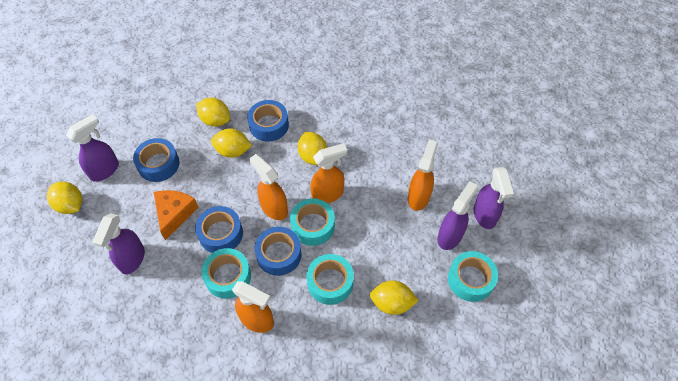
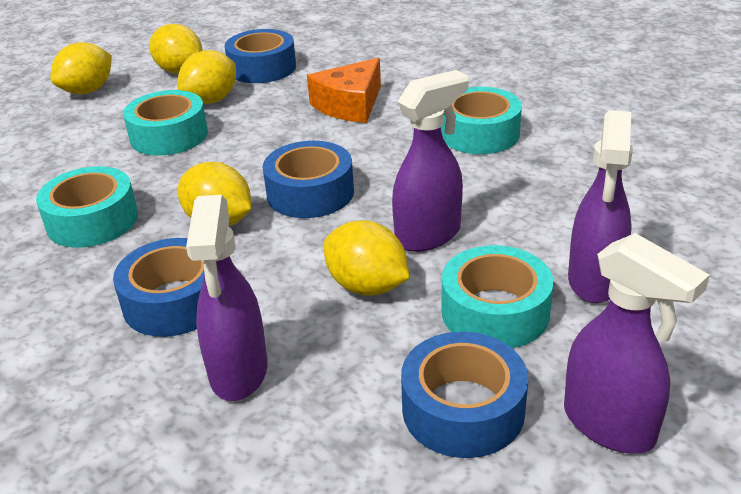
orange spray bottle: 4 -> 0

